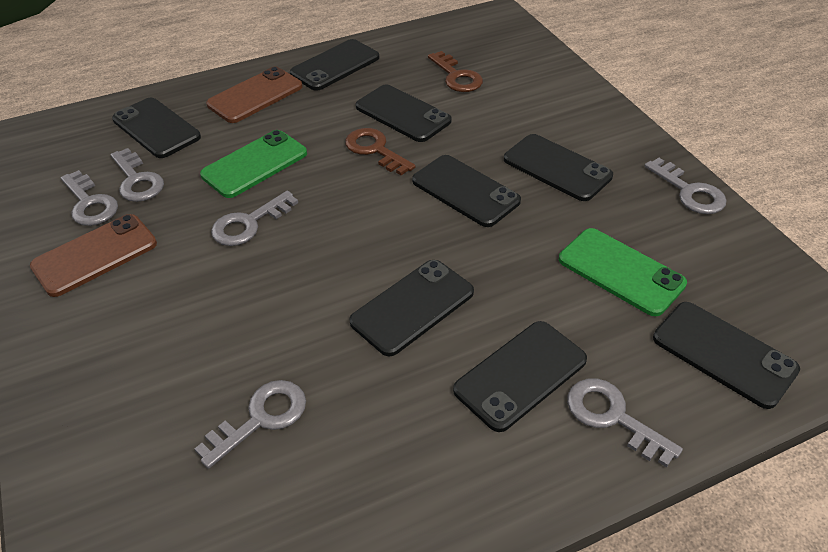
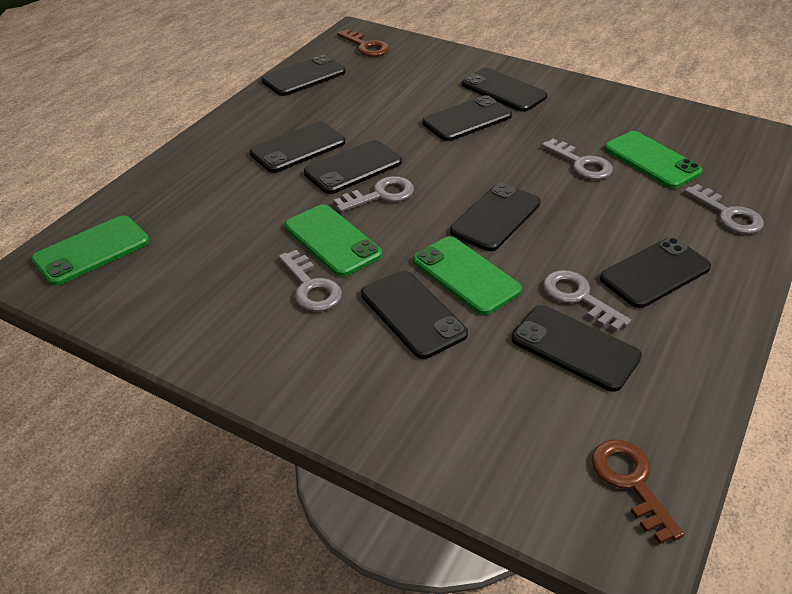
black phone: 8 -> 9
brown phone: 2 -> 0
green phone: 2 -> 4
grey key: 6 -> 5

